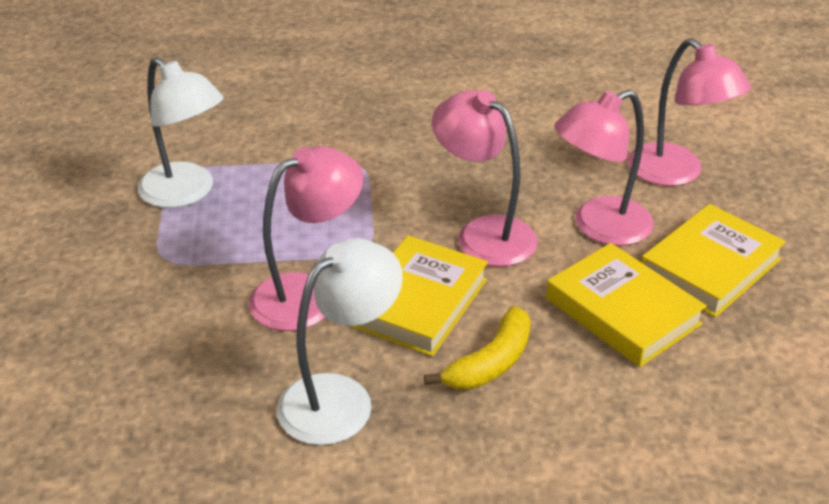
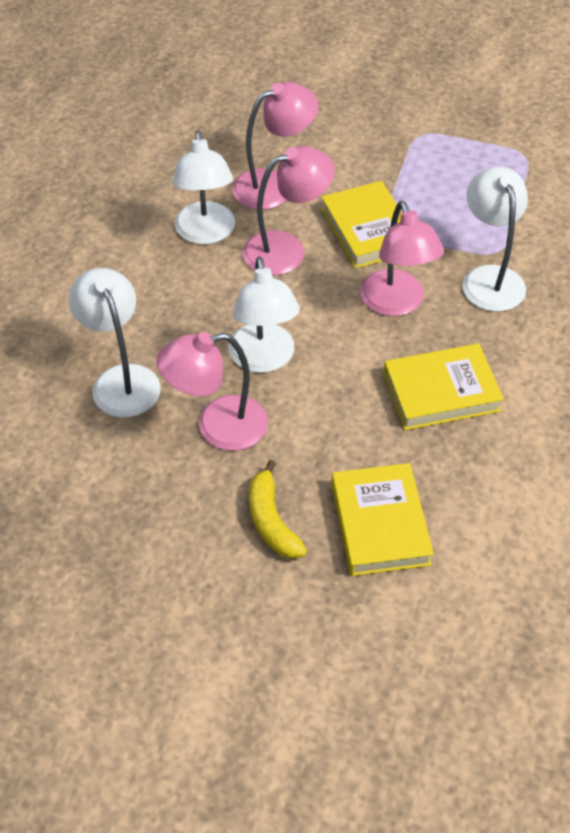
white lamp: 2 -> 4

